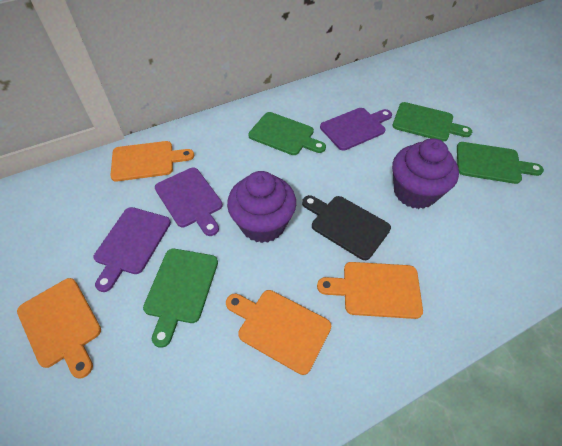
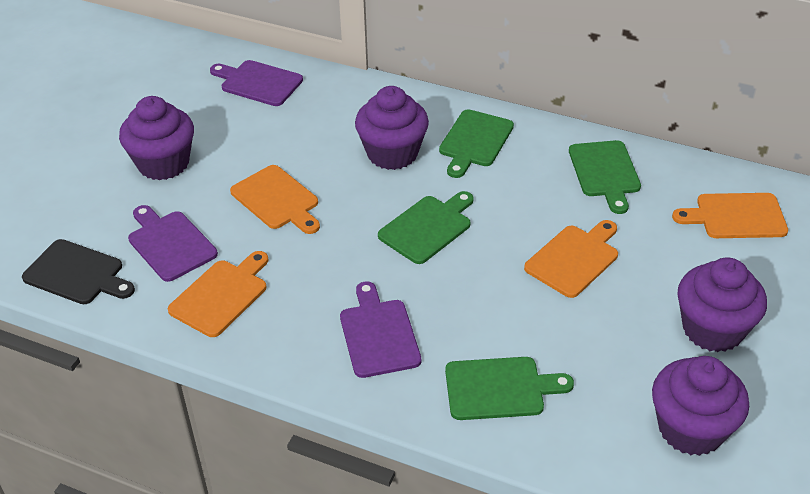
purple cupcake: 2 -> 4

